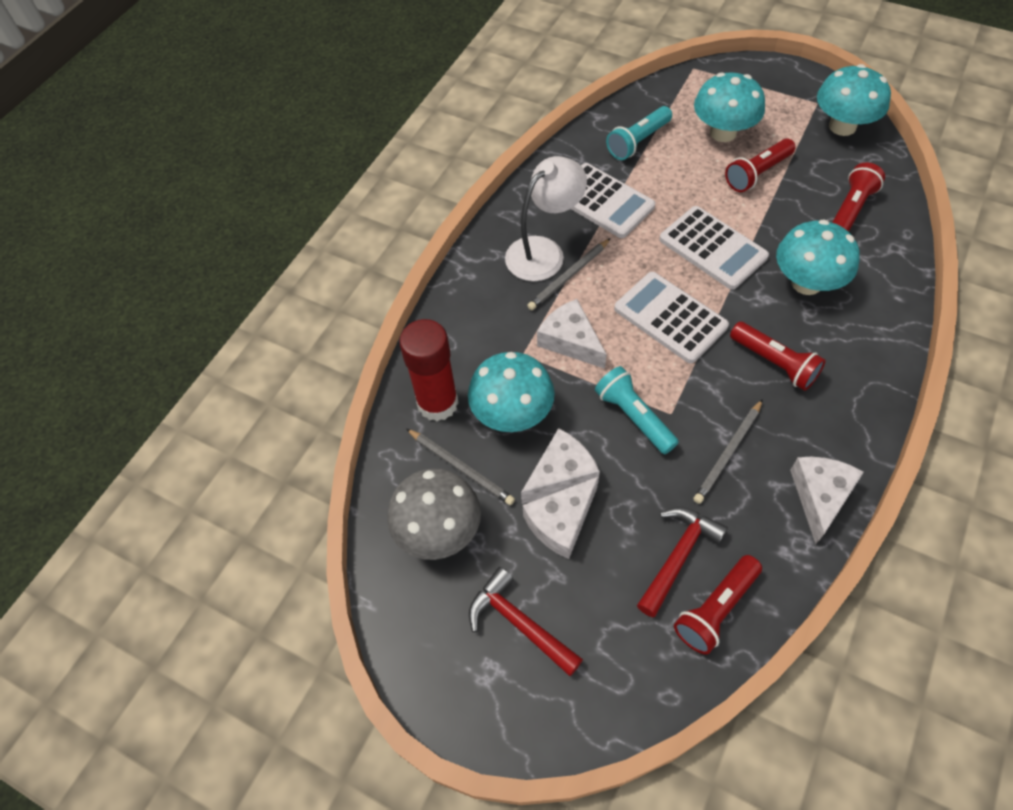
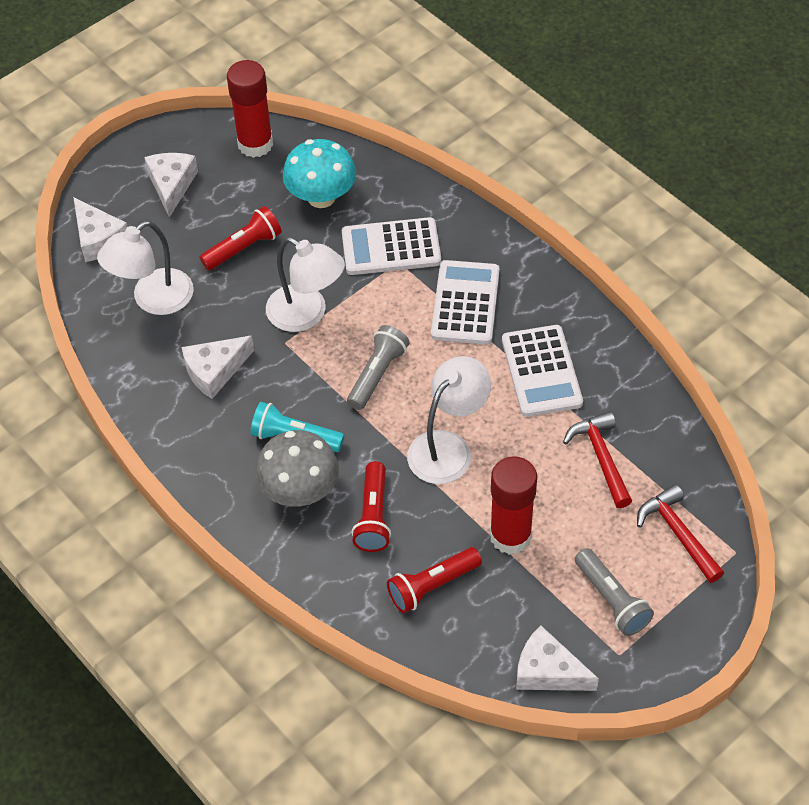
grey flashlight: 0 -> 2
grey pencil: 3 -> 0
red flashlight: 4 -> 3
red glue stick: 1 -> 2
turquoise flashlight: 2 -> 1
turquoise mushroom: 4 -> 1
white lamp: 1 -> 3

